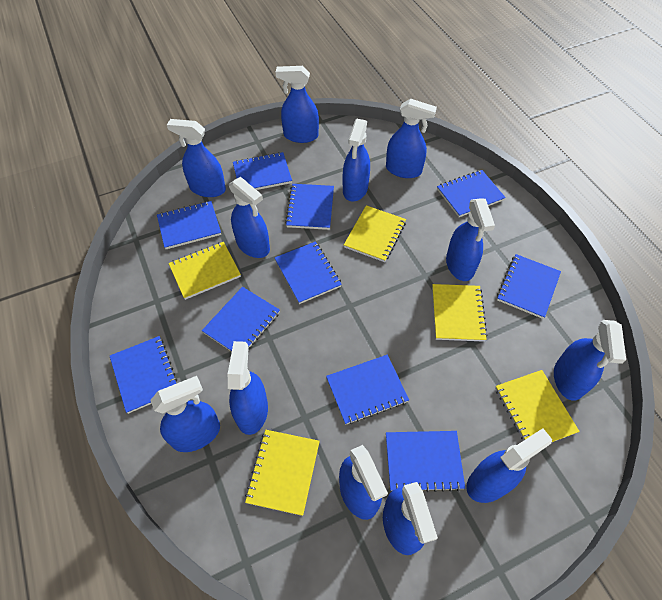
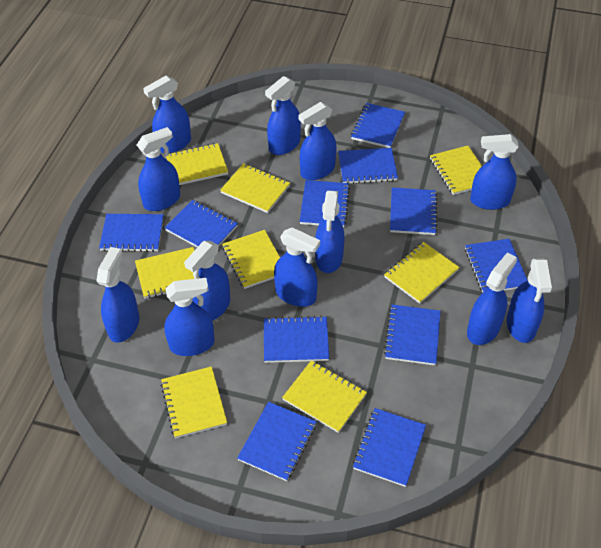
blue notebook: 10 -> 11
yellow notebook: 5 -> 8

